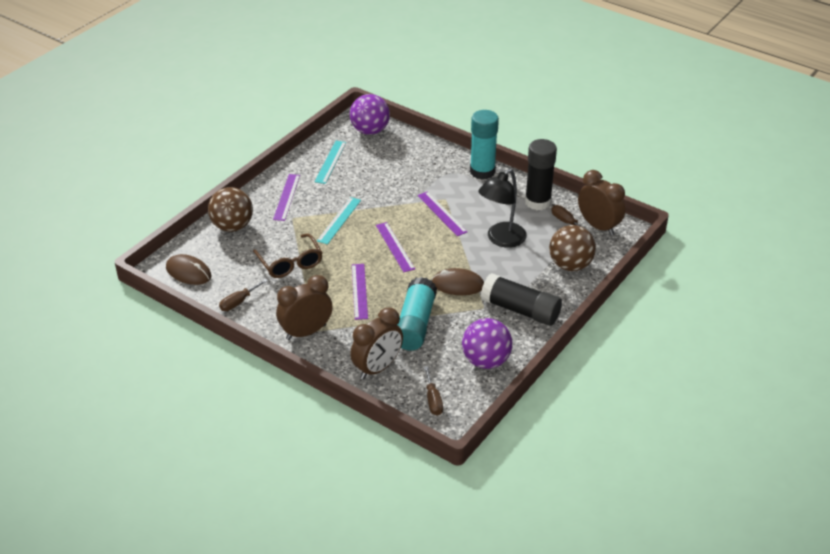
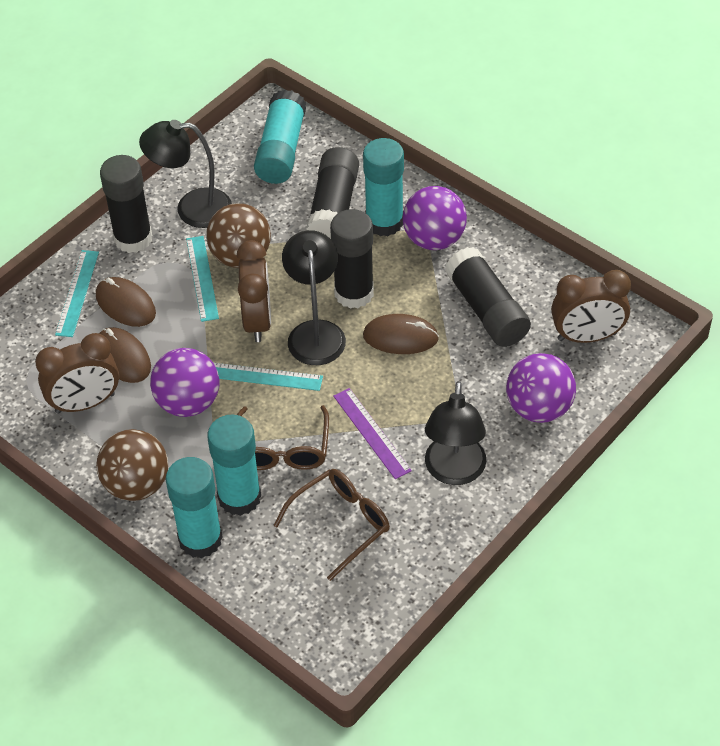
black glue stick: 2 -> 4
black lamp: 1 -> 3
brown glasses: 1 -> 2
brown mouse: 2 -> 3
brown screwdriver: 3 -> 0
purple ball: 2 -> 3
purple ruler: 4 -> 1
turquoise glue stick: 2 -> 4
turquoise ruler: 2 -> 3

